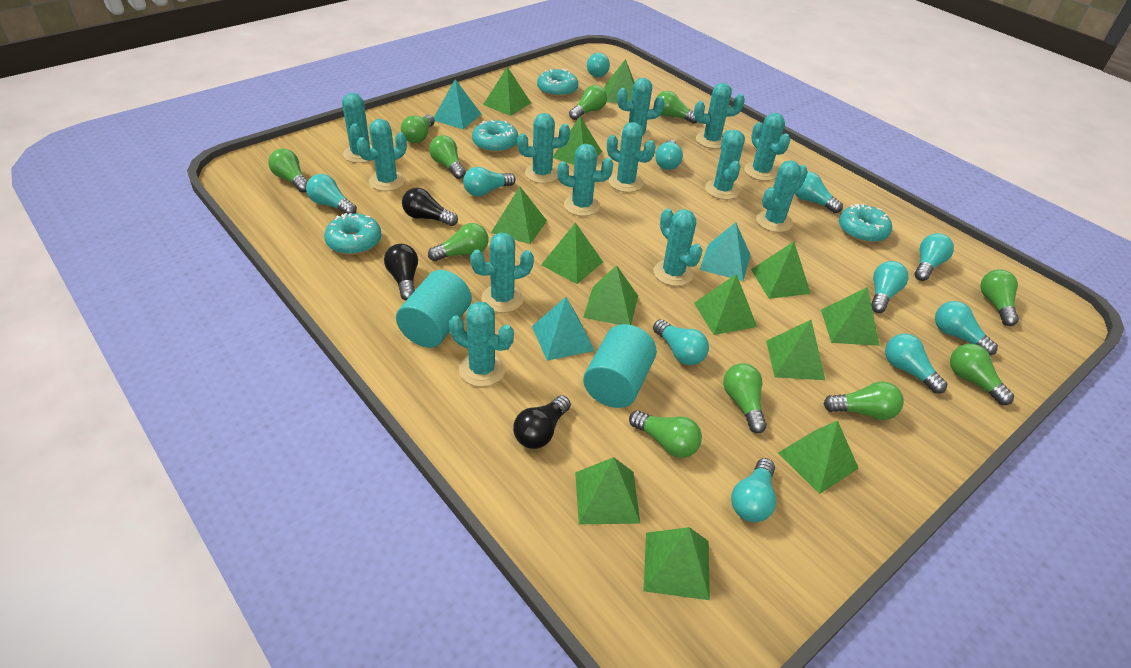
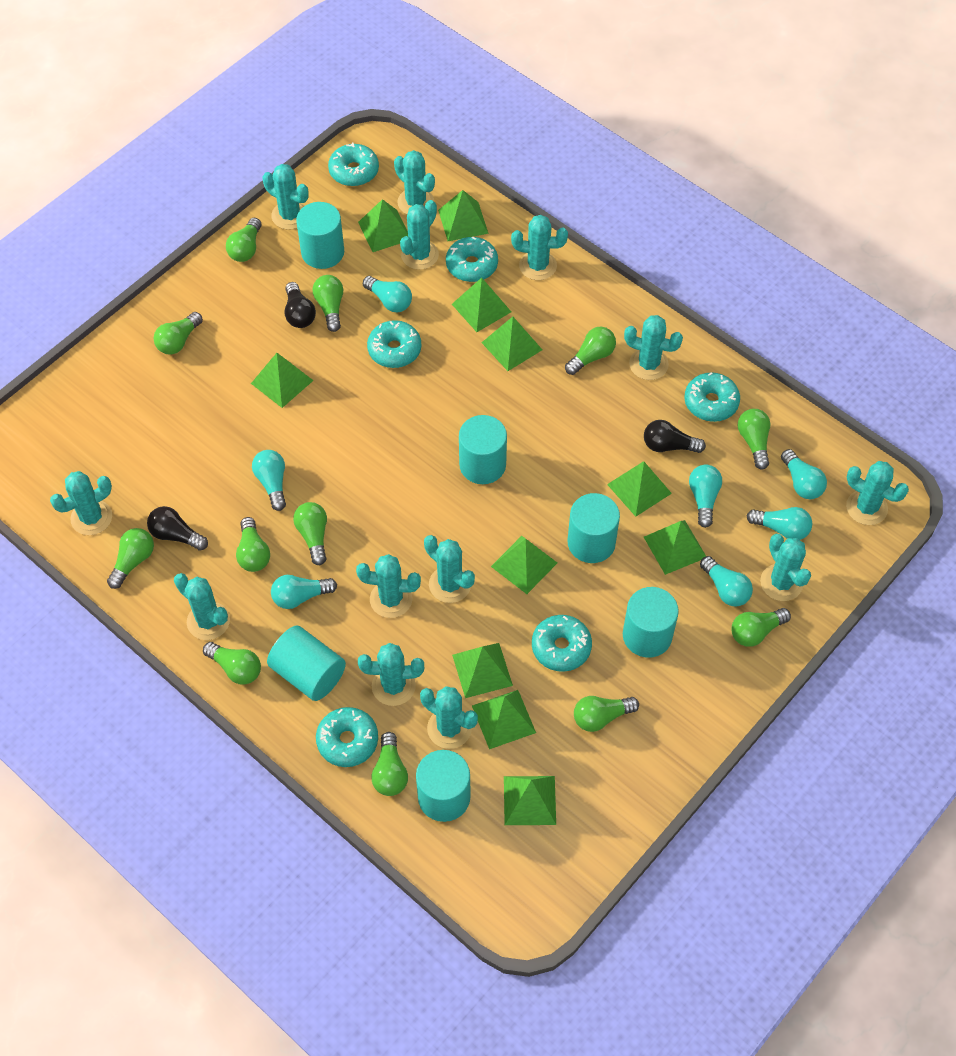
green light bulb: 11 -> 12
green pyramid: 13 -> 11
turquoise cylinder: 2 -> 6
turquoise donut: 4 -> 6
turquoise light bulb: 11 -> 7
turquoise pyramid: 3 -> 0

